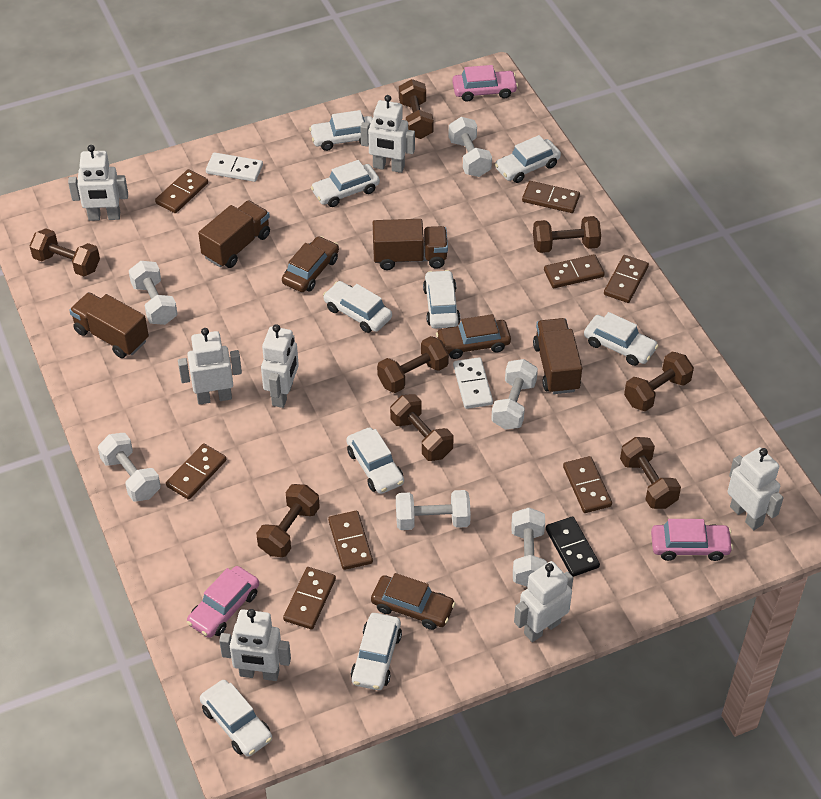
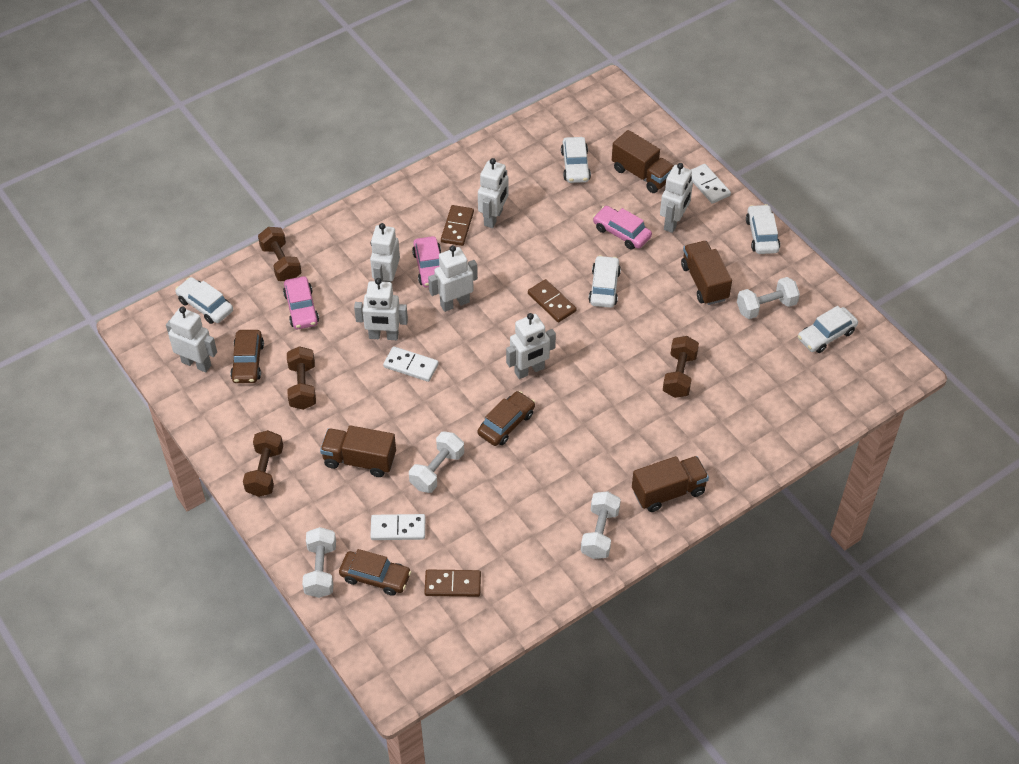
black domino: 1 -> 0
brown domino: 8 -> 3
brown dumbbell: 8 -> 4
white car: 9 -> 5
white domino: 2 -> 3
white dumbbell: 6 -> 4

